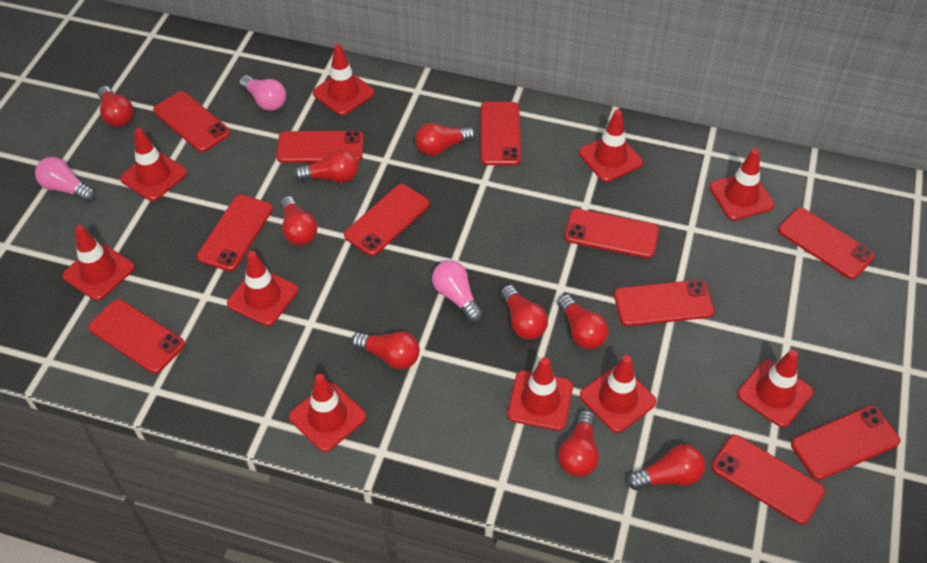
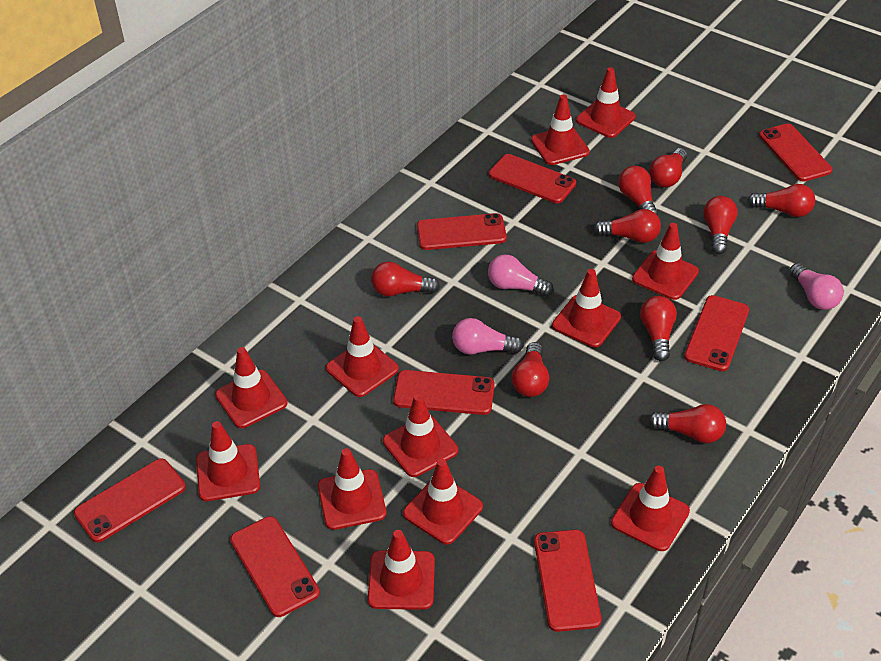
red phone: 11 -> 8
red traffic cone: 10 -> 12

